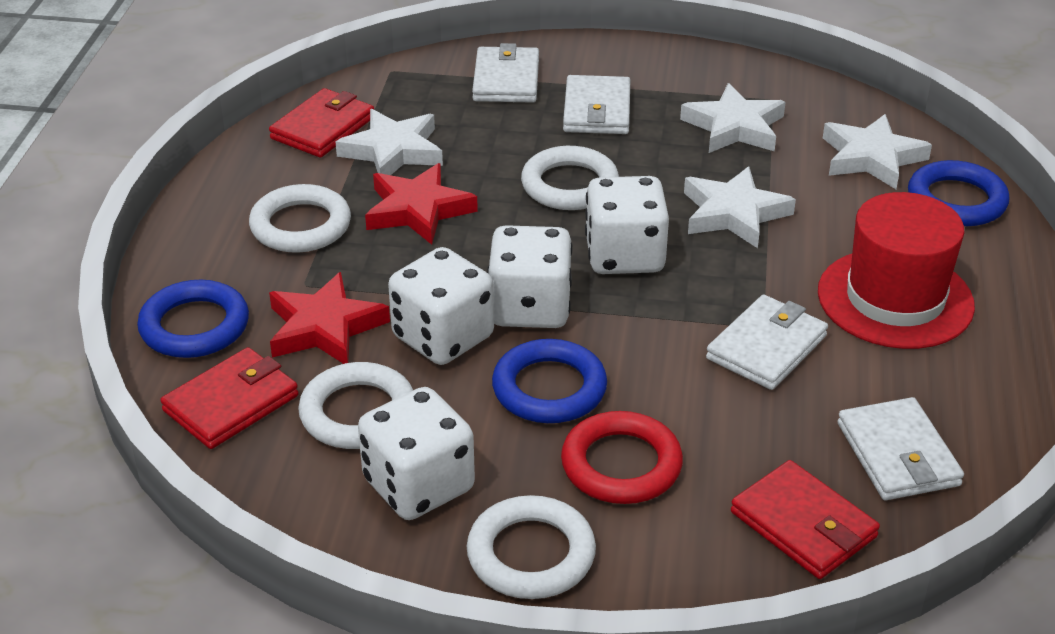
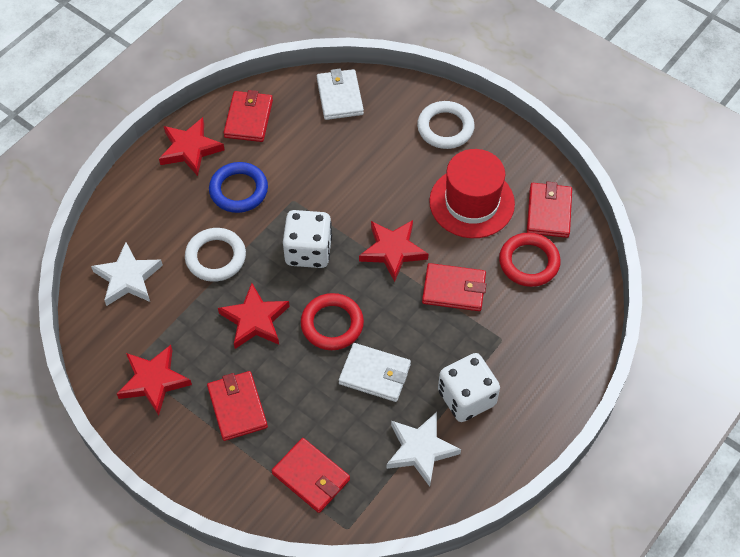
blue ring: 3 -> 1
red ring: 1 -> 2
red star: 2 -> 4
red wallet: 3 -> 5
white dice: 4 -> 2
white ring: 4 -> 2
white star: 4 -> 2
white wallet: 4 -> 2

